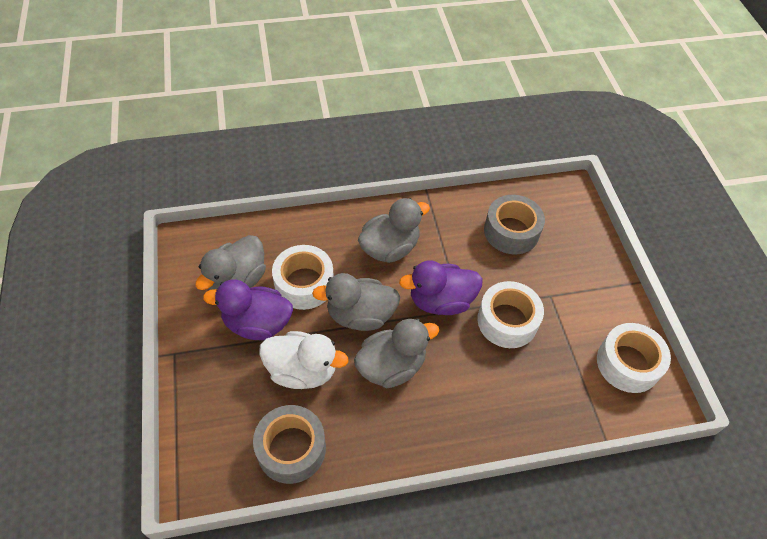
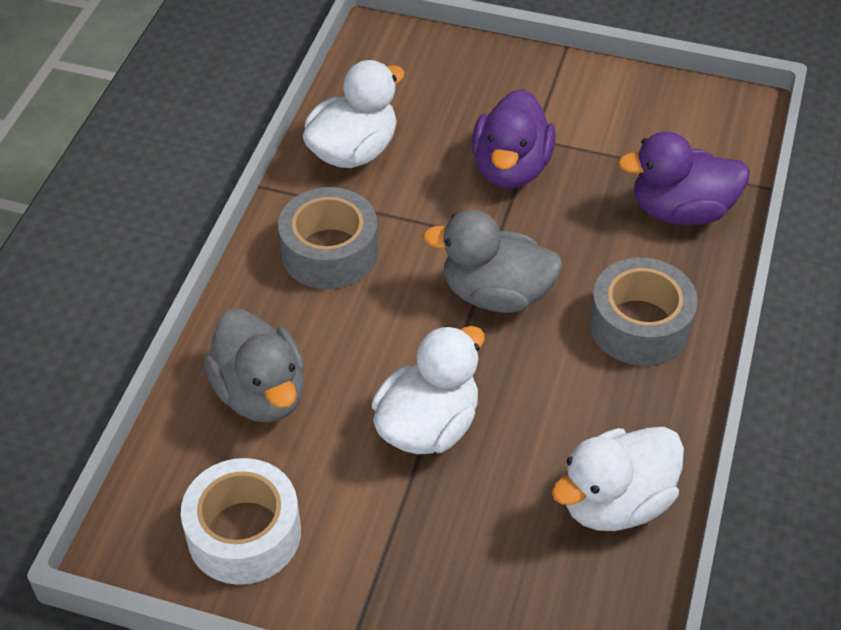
grey duck: 4 -> 2
white duck: 1 -> 3
white tape: 3 -> 1

